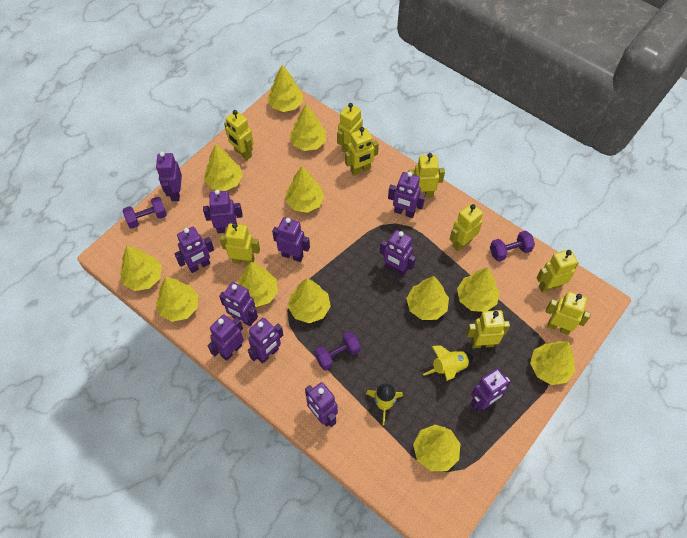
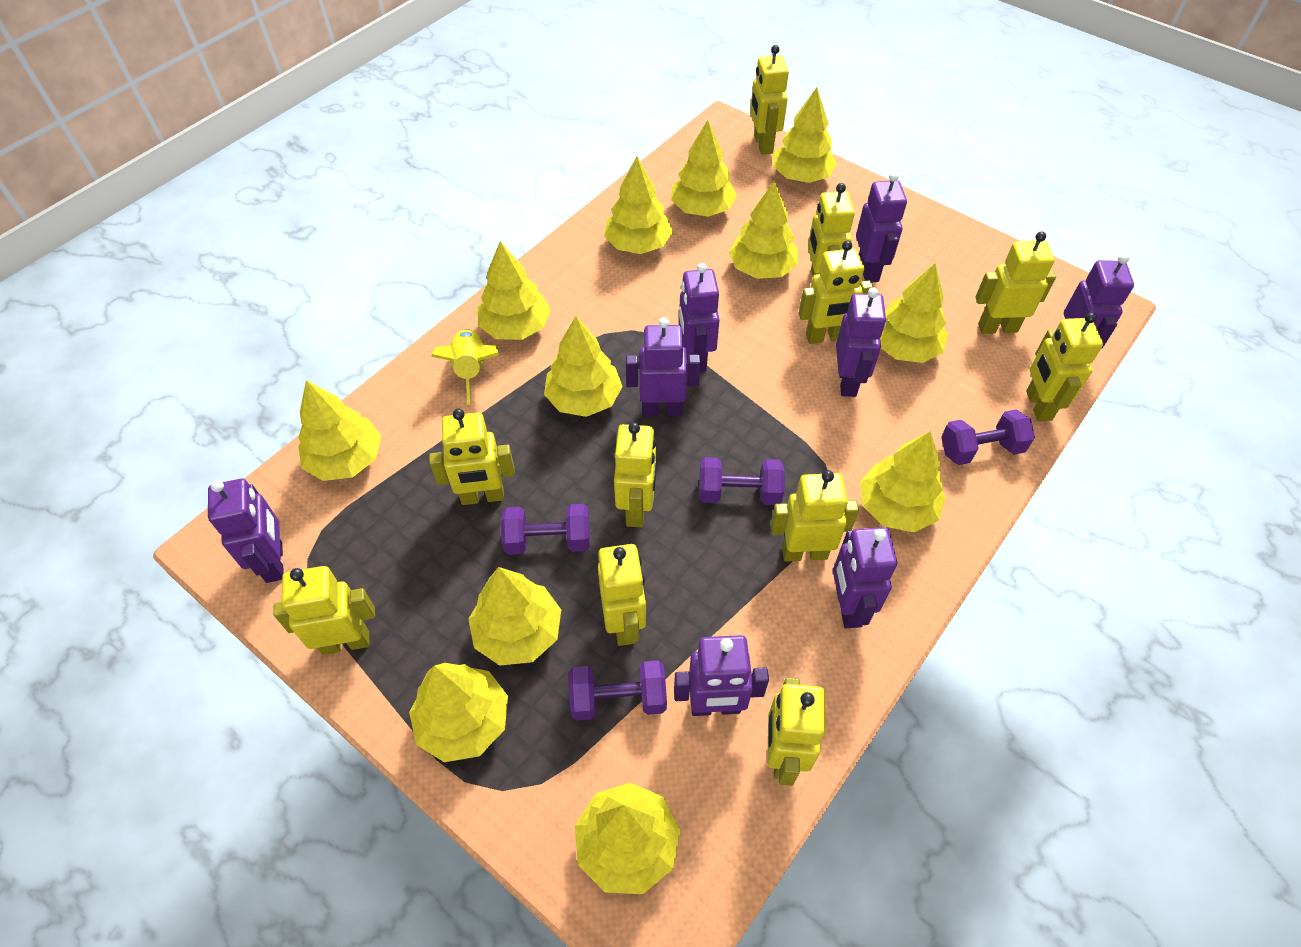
purple dumbbell: 3 -> 4
purple robot: 11 -> 8
yellow robot: 9 -> 11
yellow rocket: 2 -> 1

